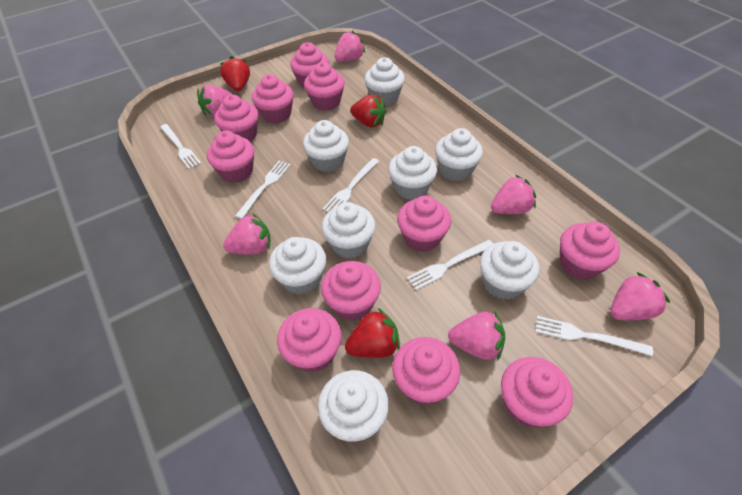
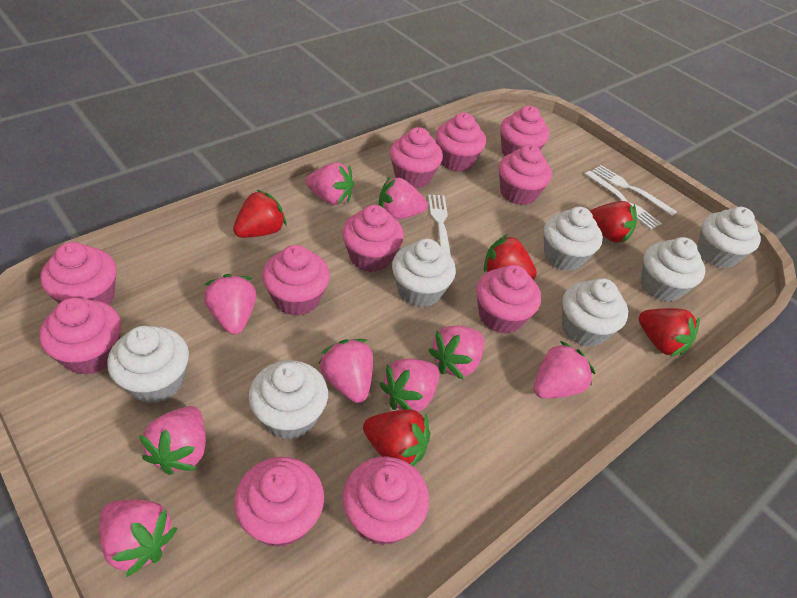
pink strawberry: 6 -> 9
red strawberry: 3 -> 5
white cupcake: 8 -> 7
white fork: 5 -> 3

